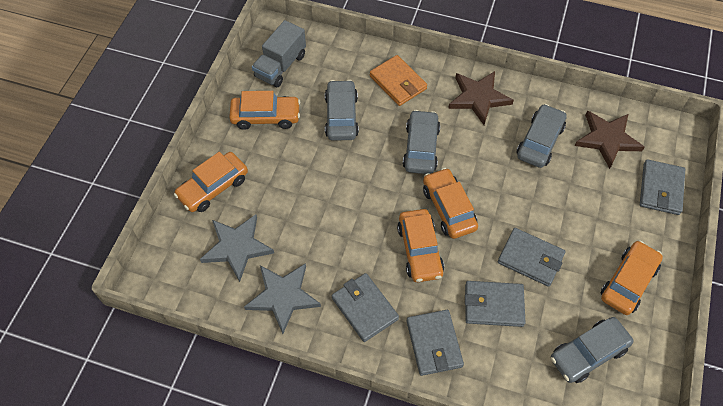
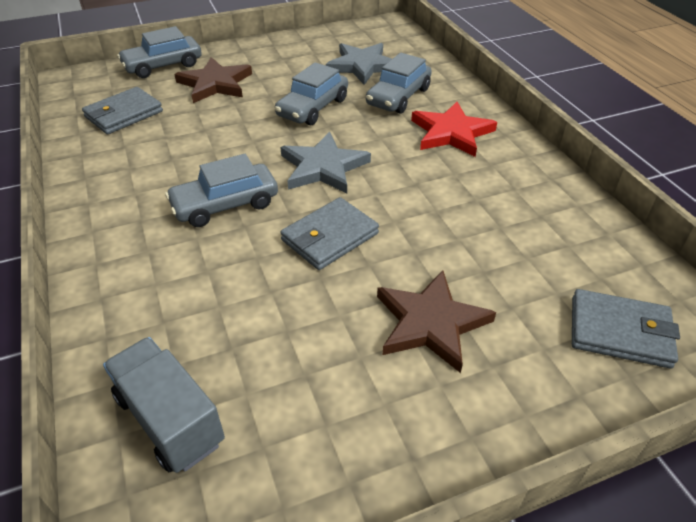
grey wallet: 5 -> 3
orange car: 5 -> 0
orange wallet: 1 -> 0
red star: 0 -> 1

